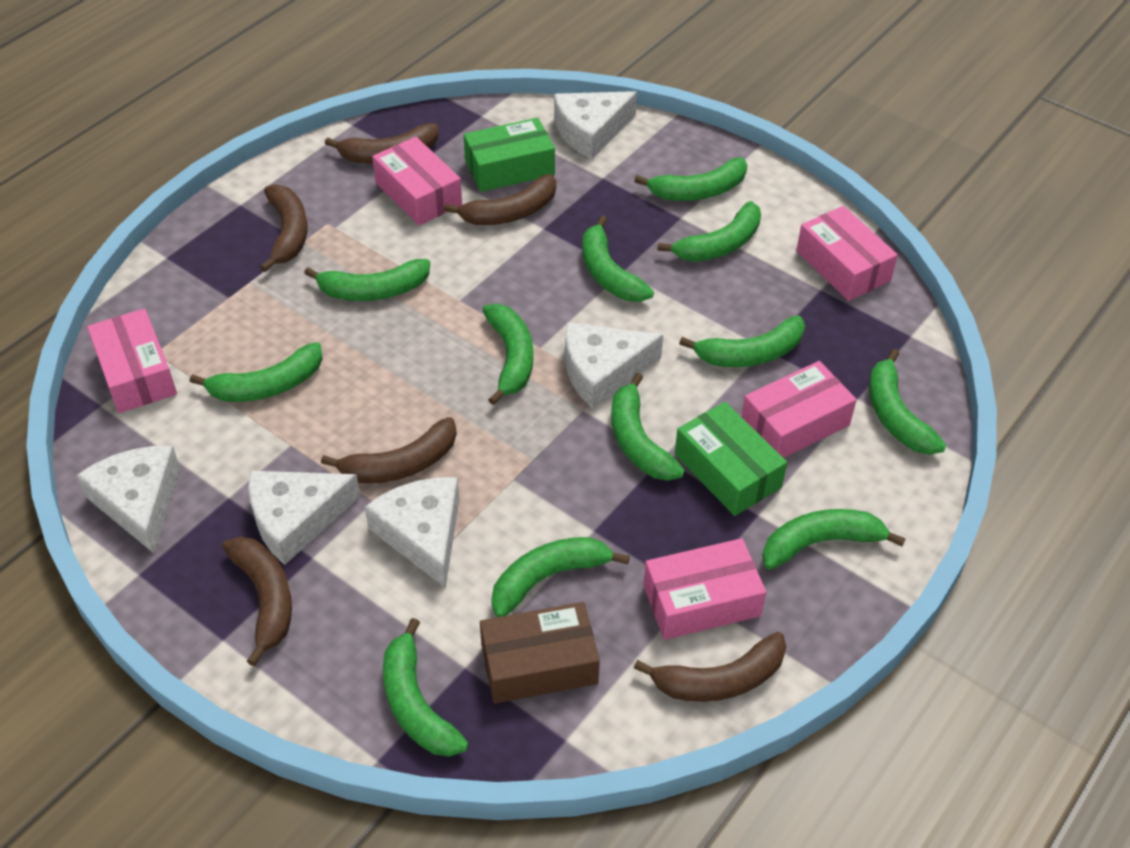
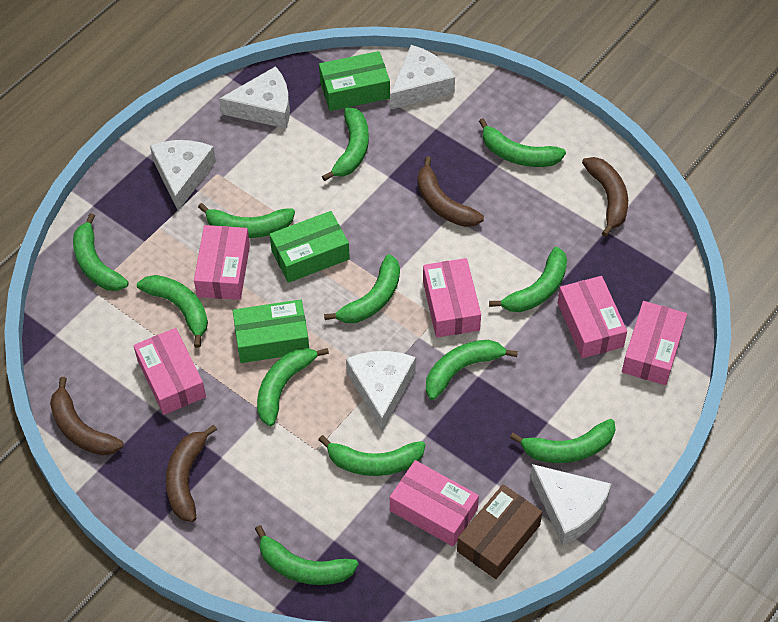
brown banana: 6 -> 4
green box: 2 -> 3
pink box: 5 -> 6

